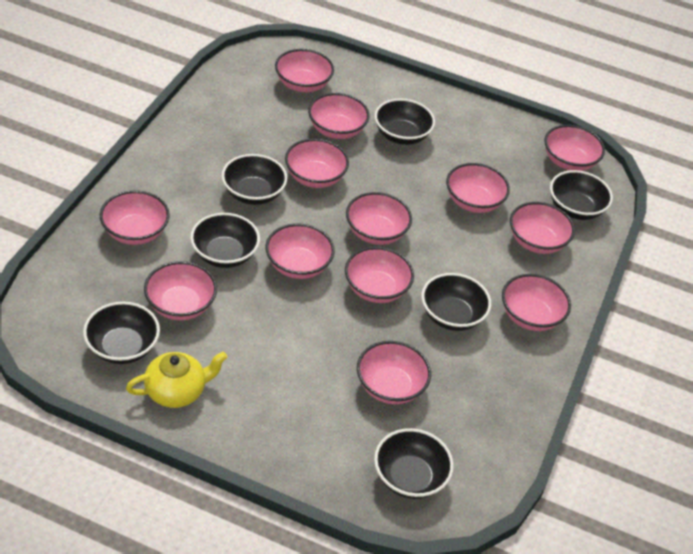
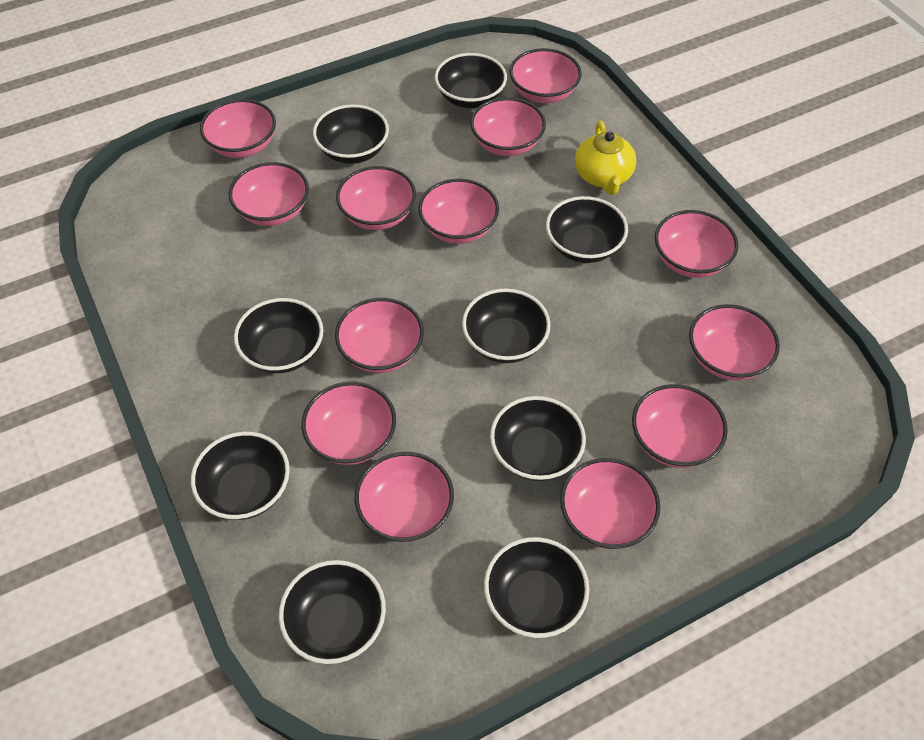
black bowl: 7 -> 9

